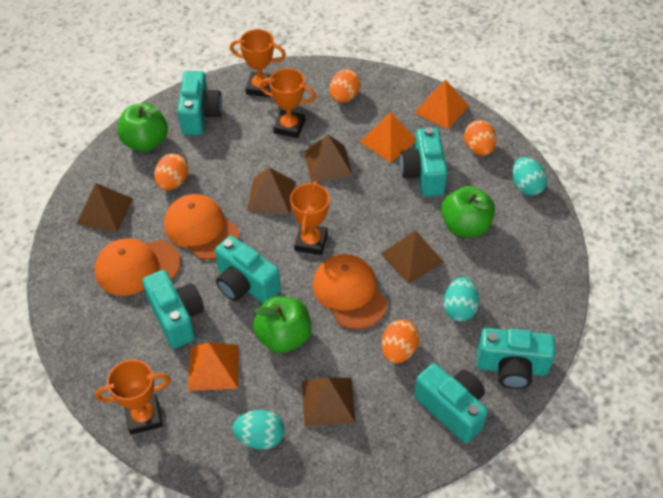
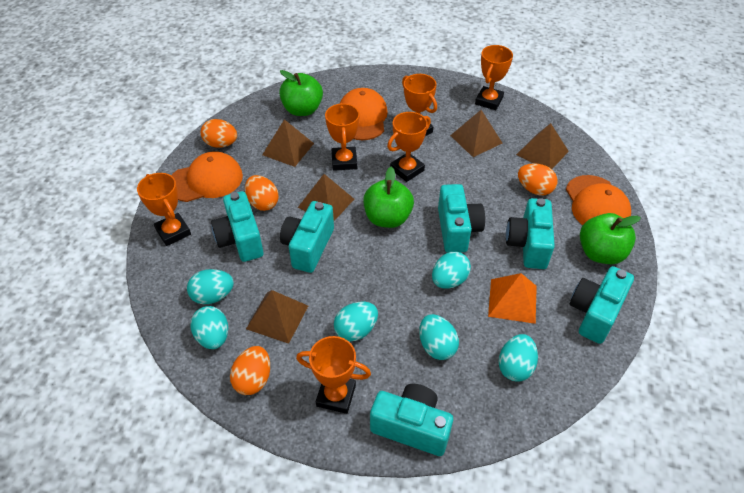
orange pyramid: 3 -> 1
orange trophy: 4 -> 6
turquoise egg: 3 -> 6

